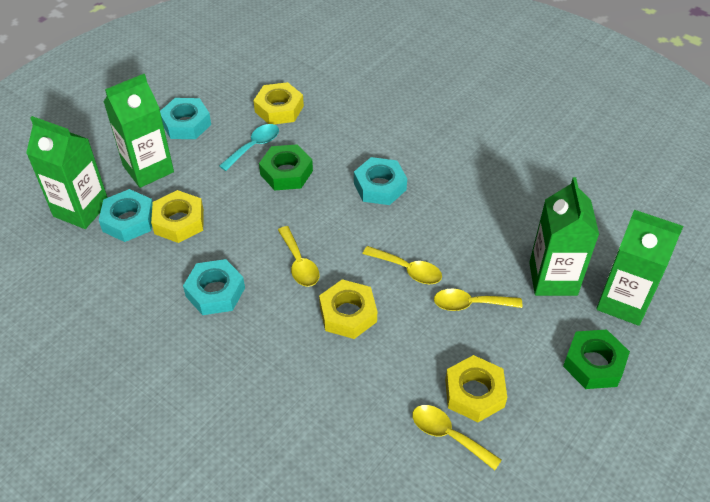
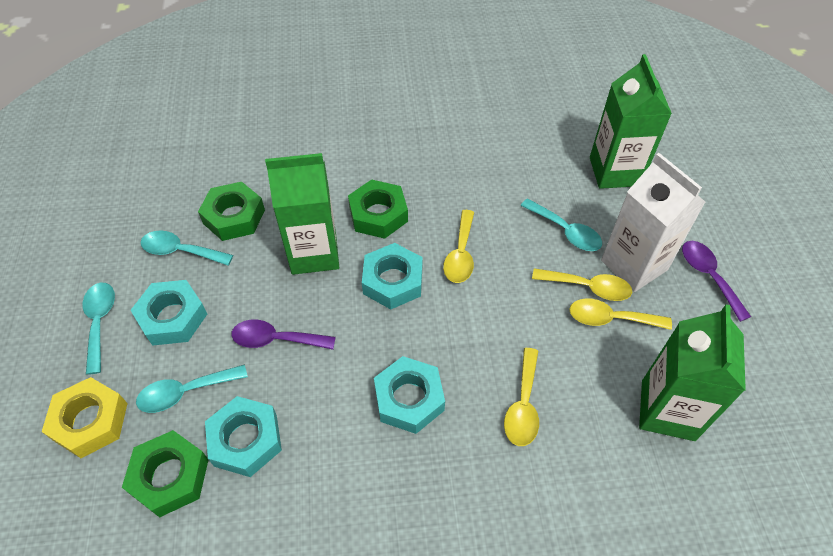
green carton: 4 -> 3
green nut: 2 -> 3
purple spoon: 0 -> 2
turquoise spoon: 1 -> 4
white carton: 0 -> 1
yellow nut: 4 -> 1

